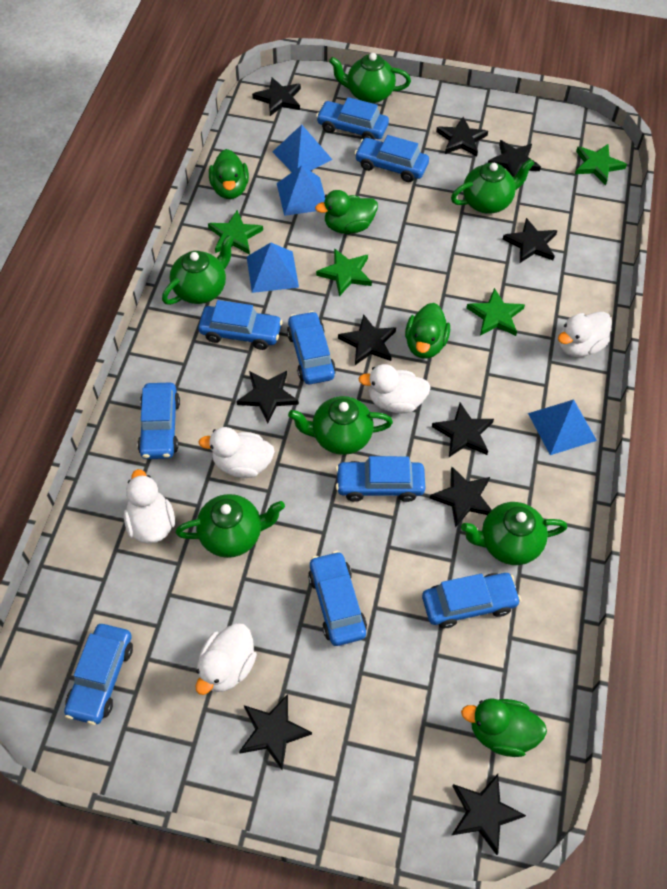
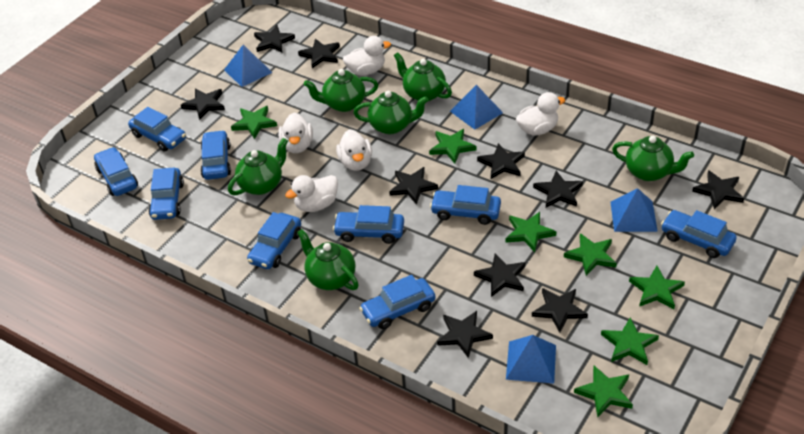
green duck: 4 -> 0
green star: 4 -> 7

